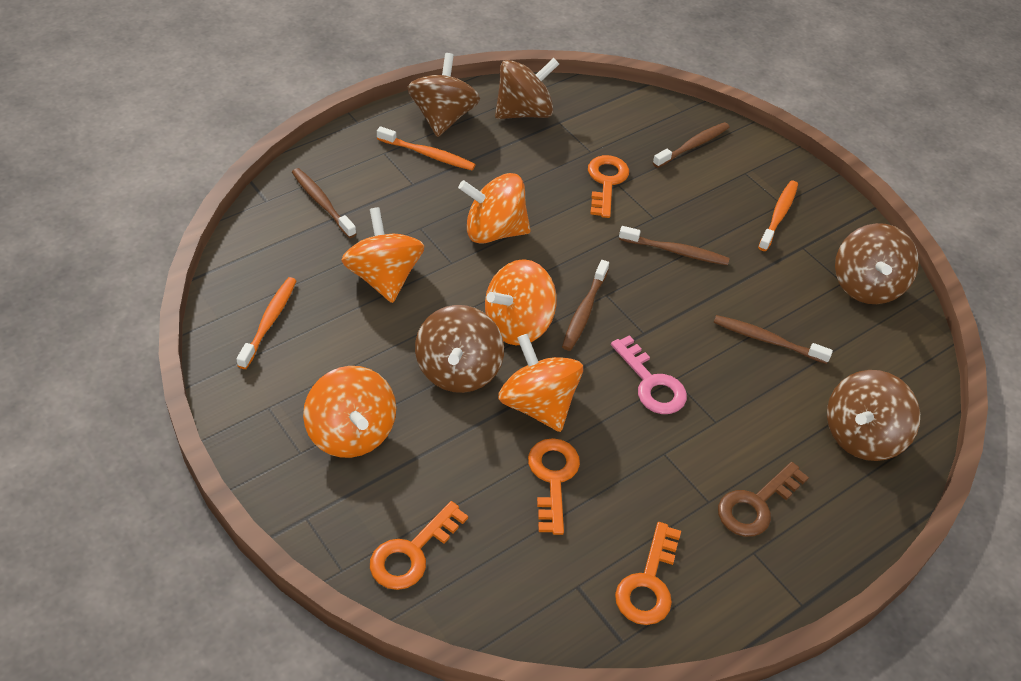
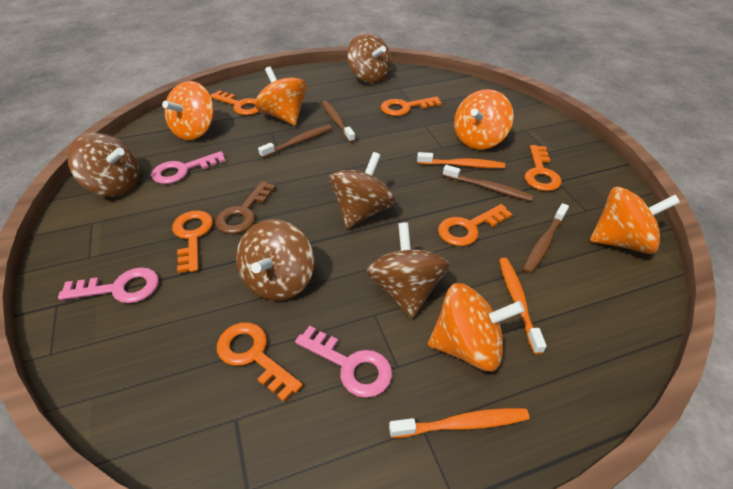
brown toothbrush: 5 -> 4
orange key: 4 -> 6
pink key: 1 -> 3

